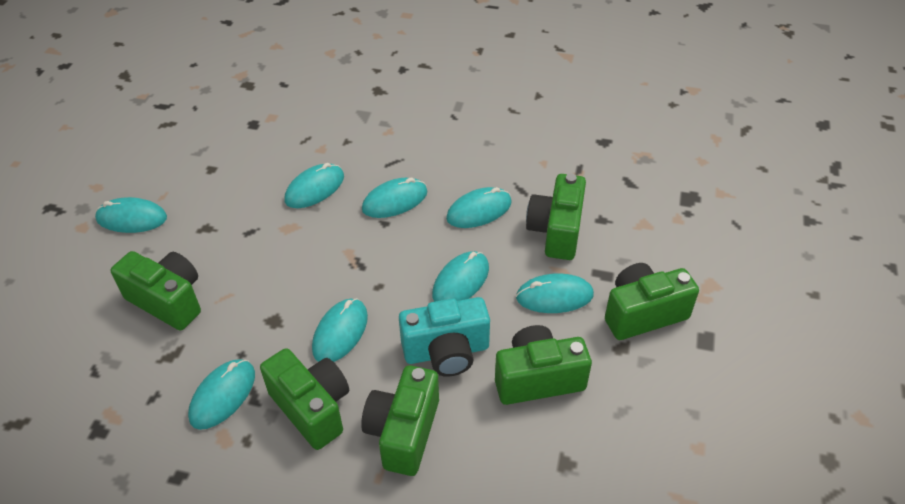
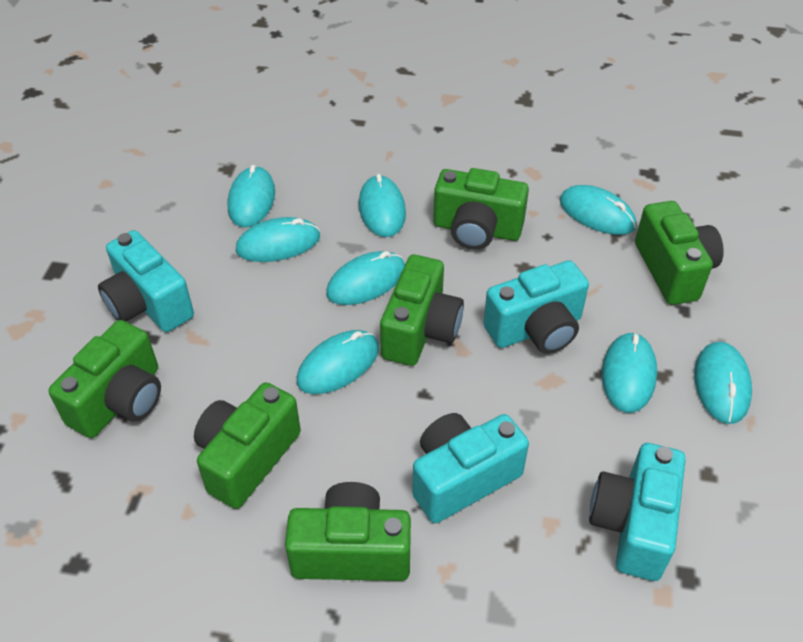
turquoise camera: 1 -> 4

